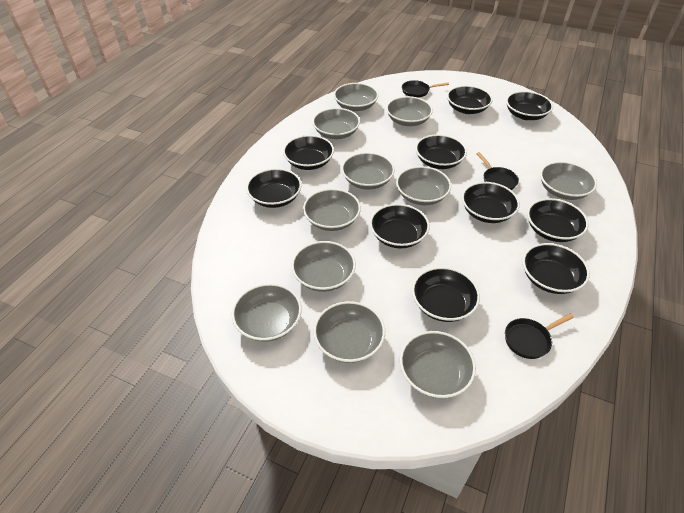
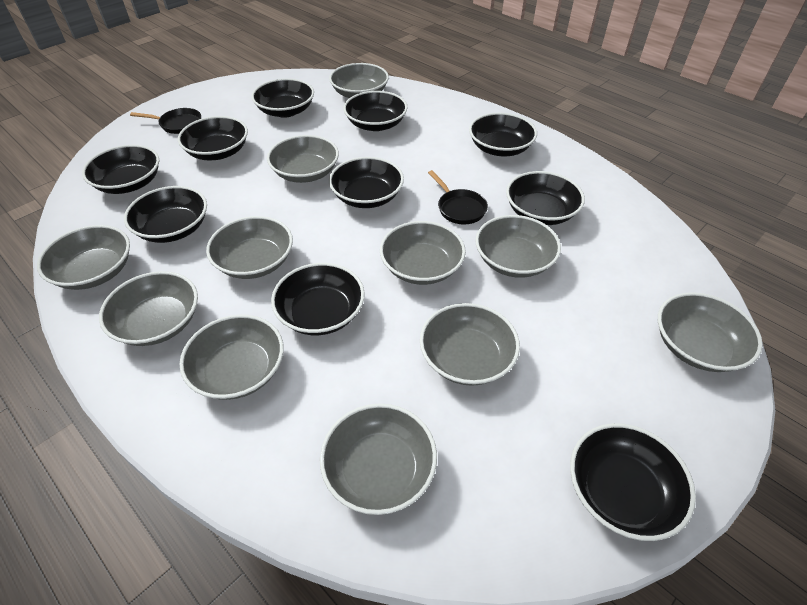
black pan: 3 -> 2

